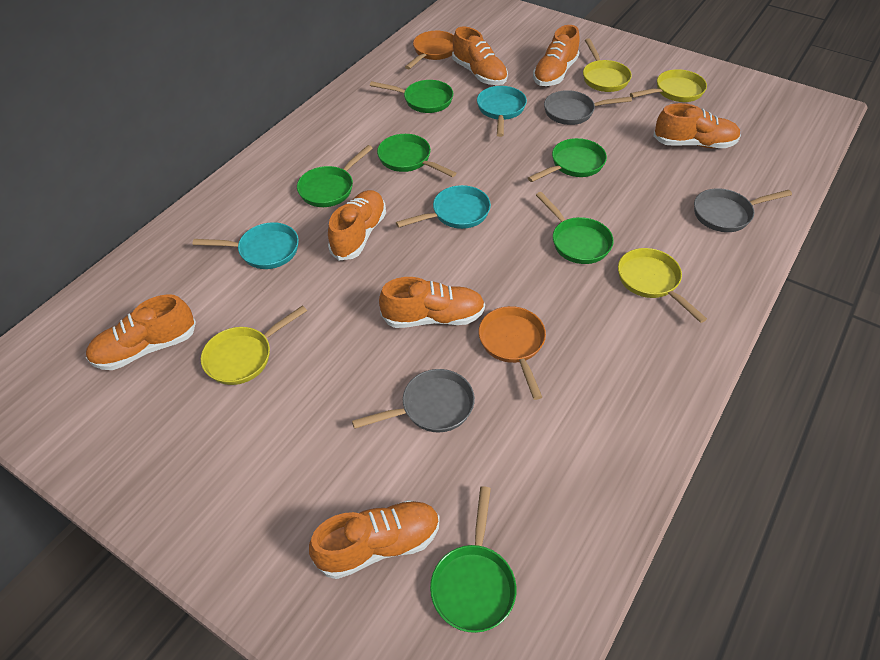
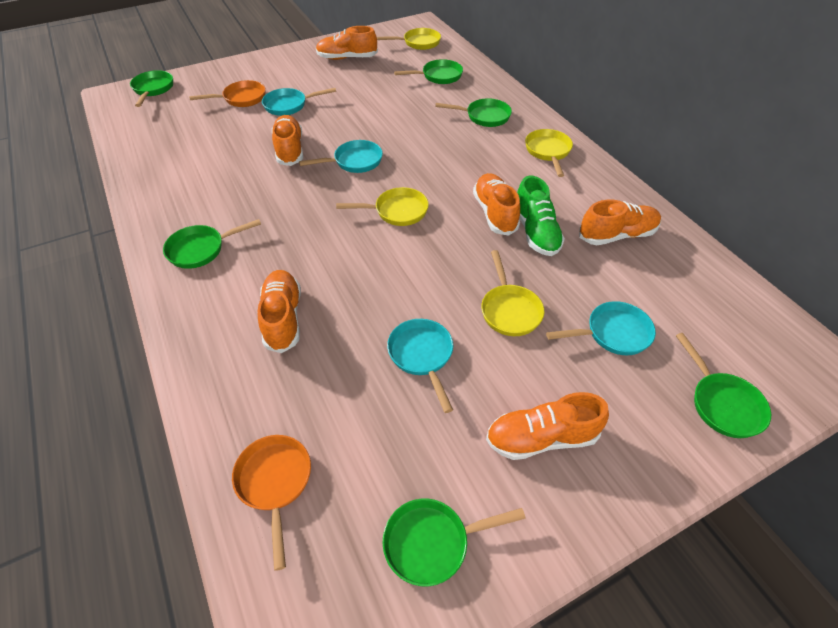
green shoe: 0 -> 1
grey pan: 3 -> 0
orange shoe: 7 -> 6
turquoise pan: 3 -> 4

